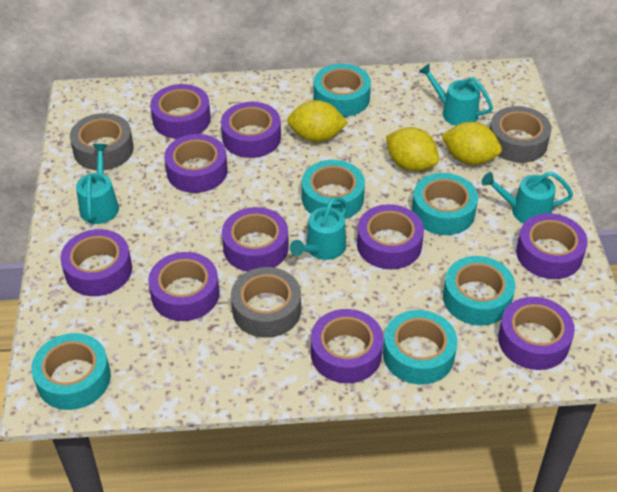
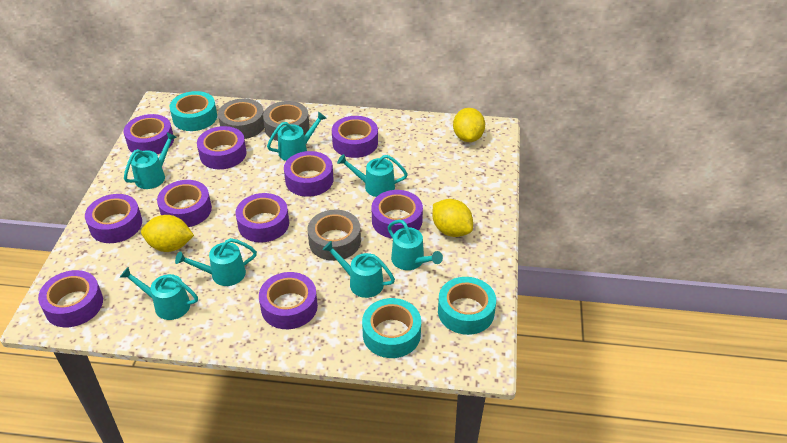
turquoise tape: 6 -> 3
turquoise watering can: 4 -> 7

